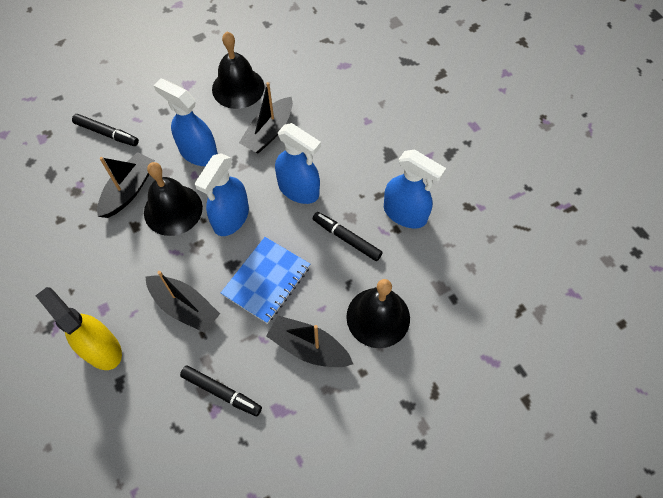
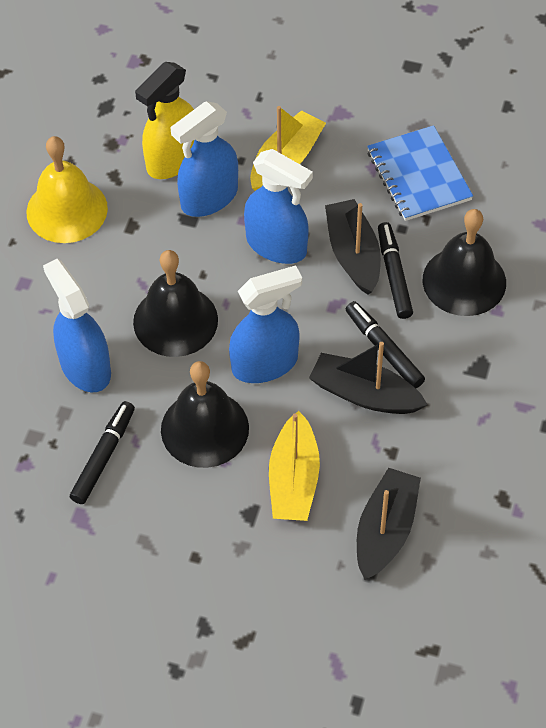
black boat: 4 -> 3
yellow bell: 0 -> 1
yellow boat: 0 -> 2

